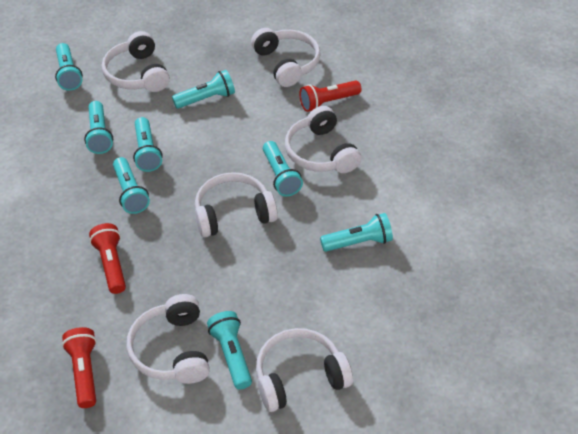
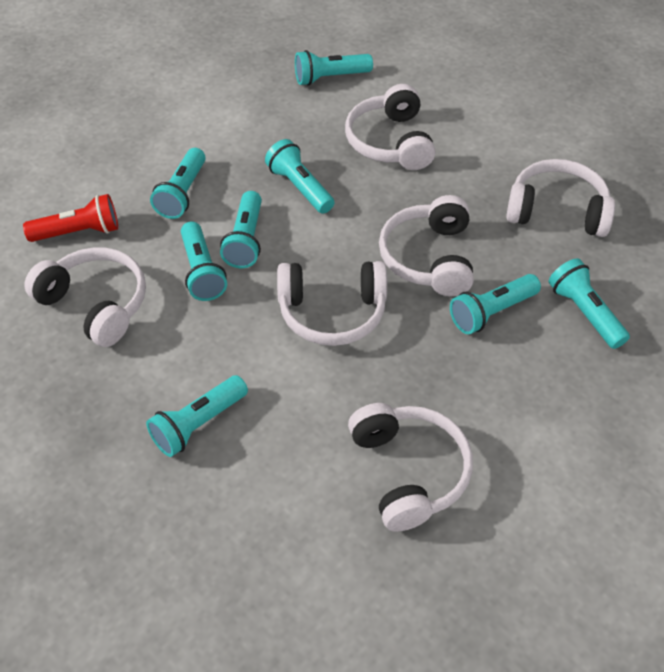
red flashlight: 3 -> 1

